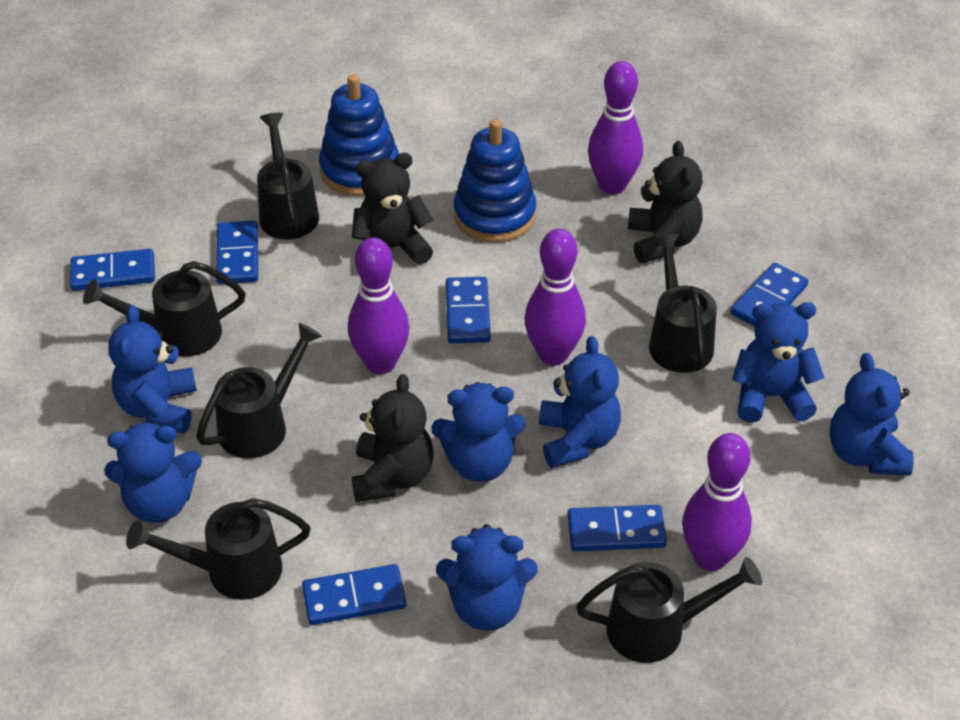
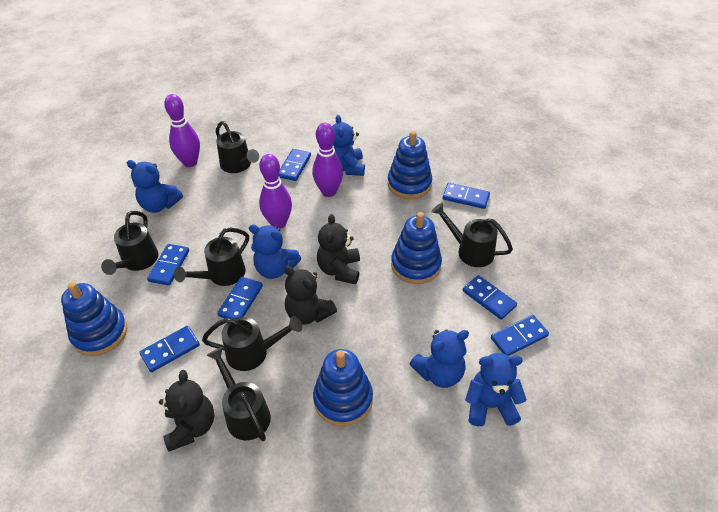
blue domino: 6 -> 7
blue stacking toy: 2 -> 4
blue teddy bear: 7 -> 5
purple bowling pin: 4 -> 3

